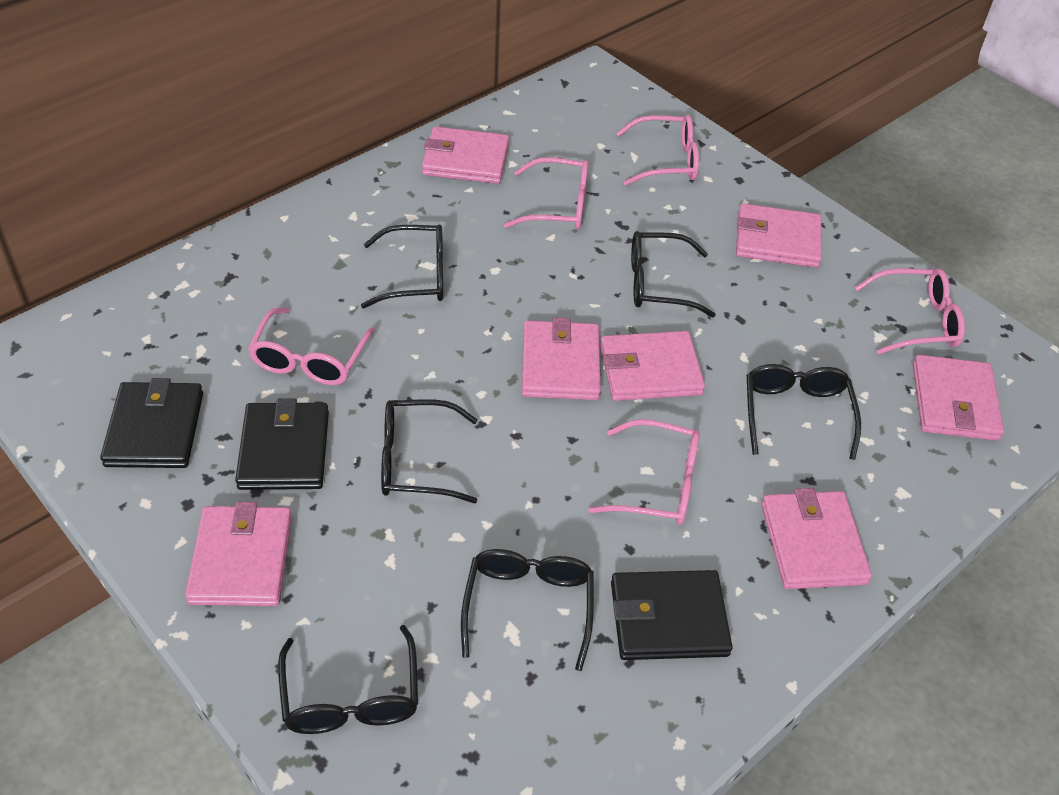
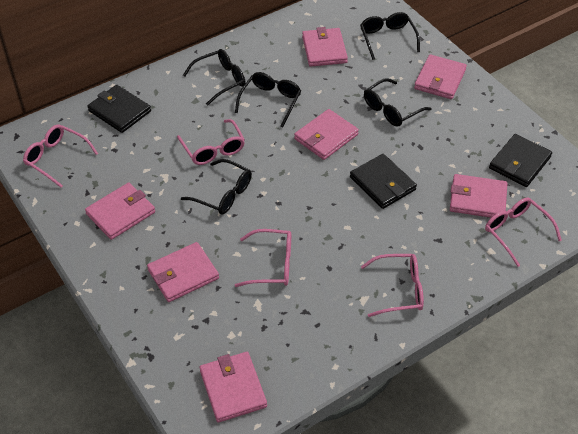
black glasses: 6 -> 5

